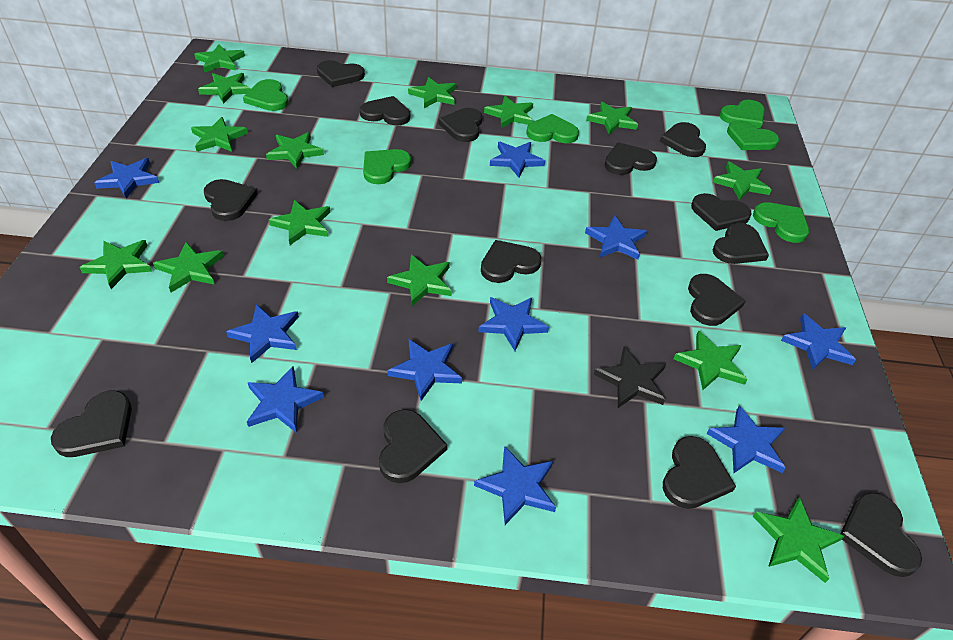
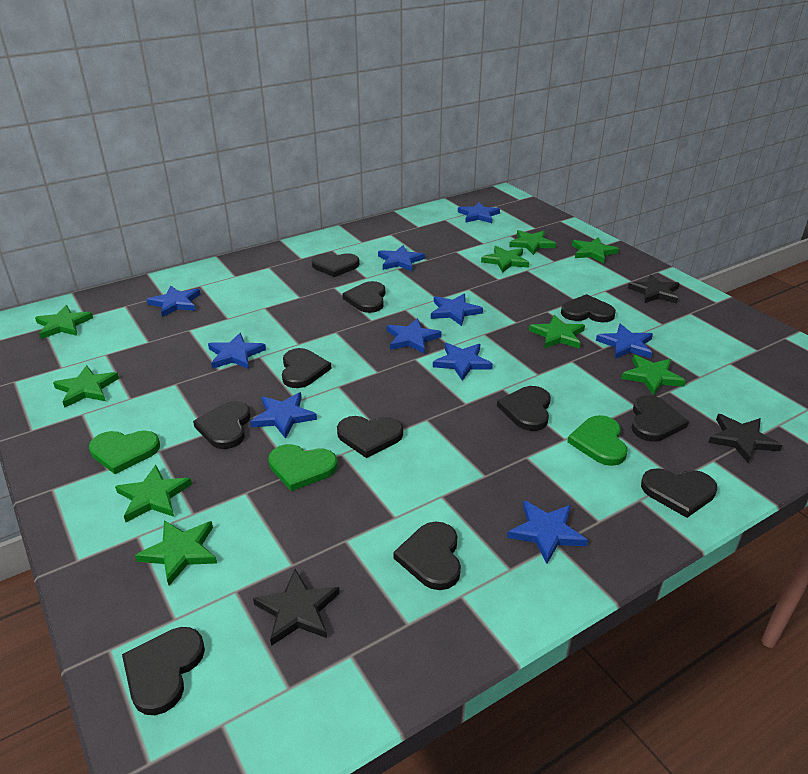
black heart: 14 -> 11
black star: 1 -> 3
green heart: 6 -> 3
green star: 14 -> 9

